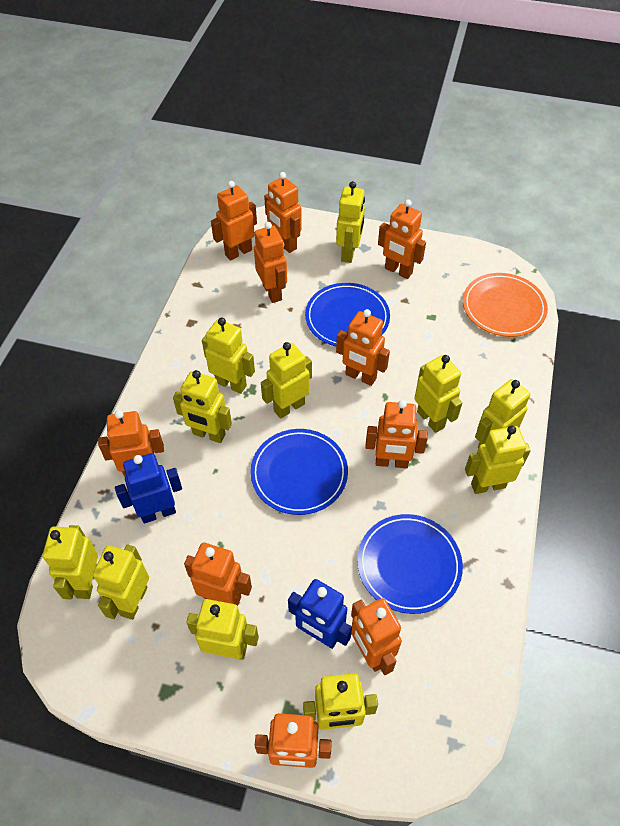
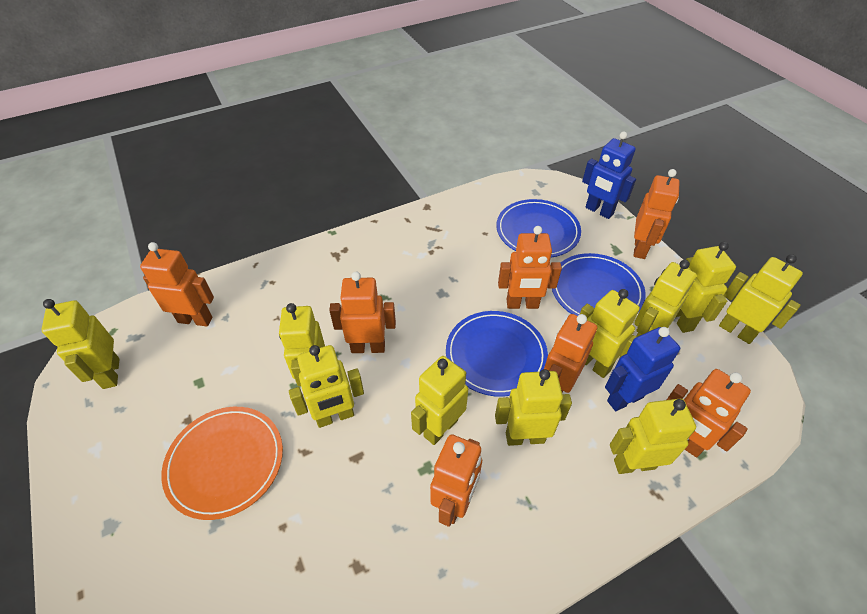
orange robot: 10 -> 7
yellow robot: 11 -> 10

